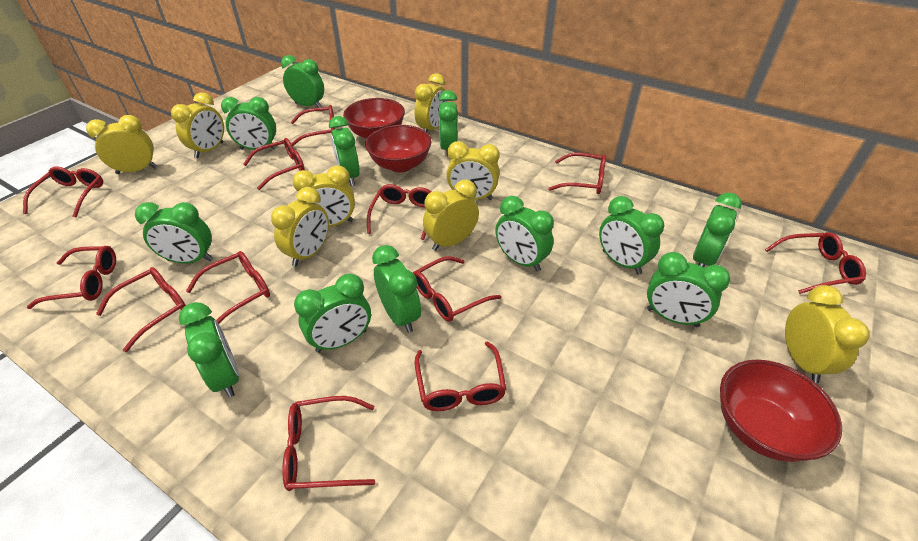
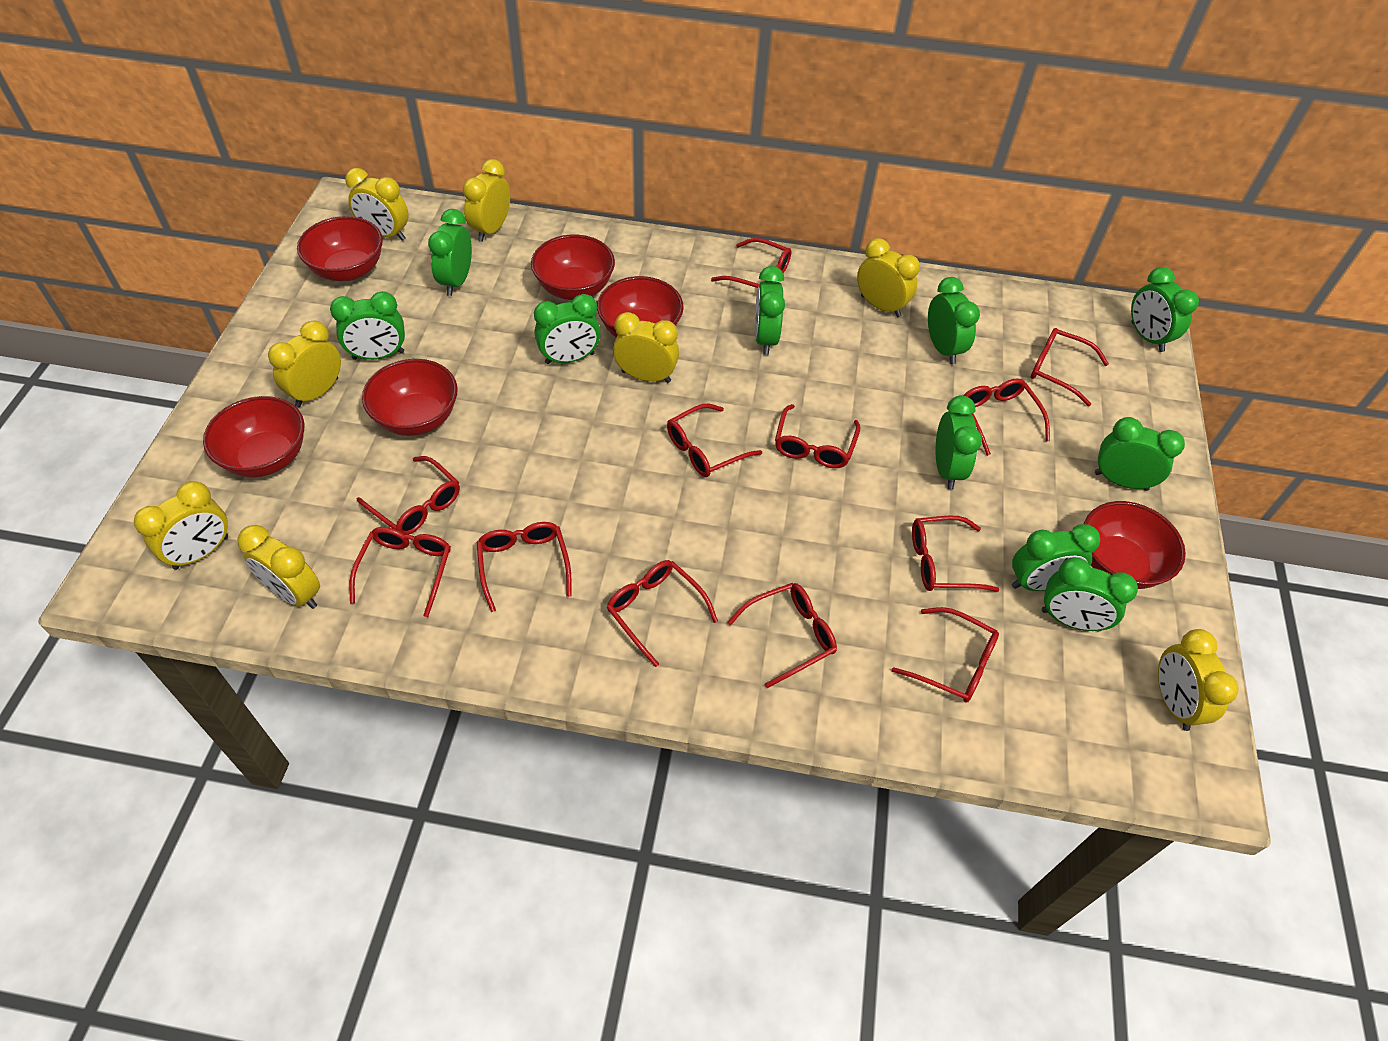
green clock: 12 -> 10
red bowl: 3 -> 6

